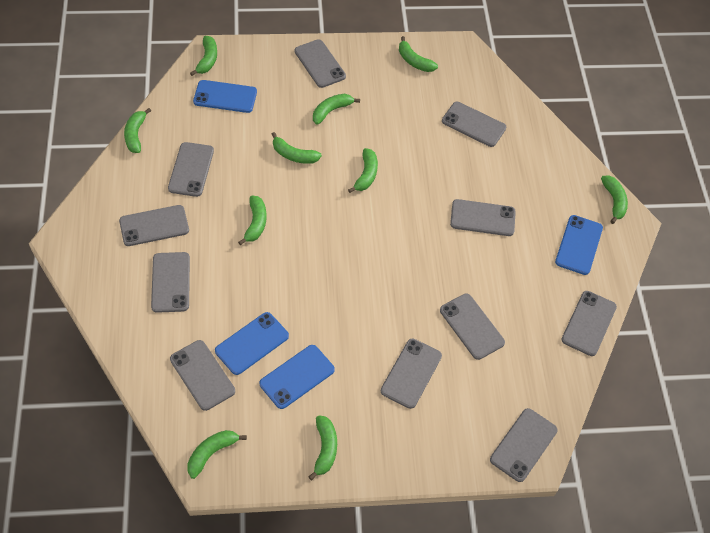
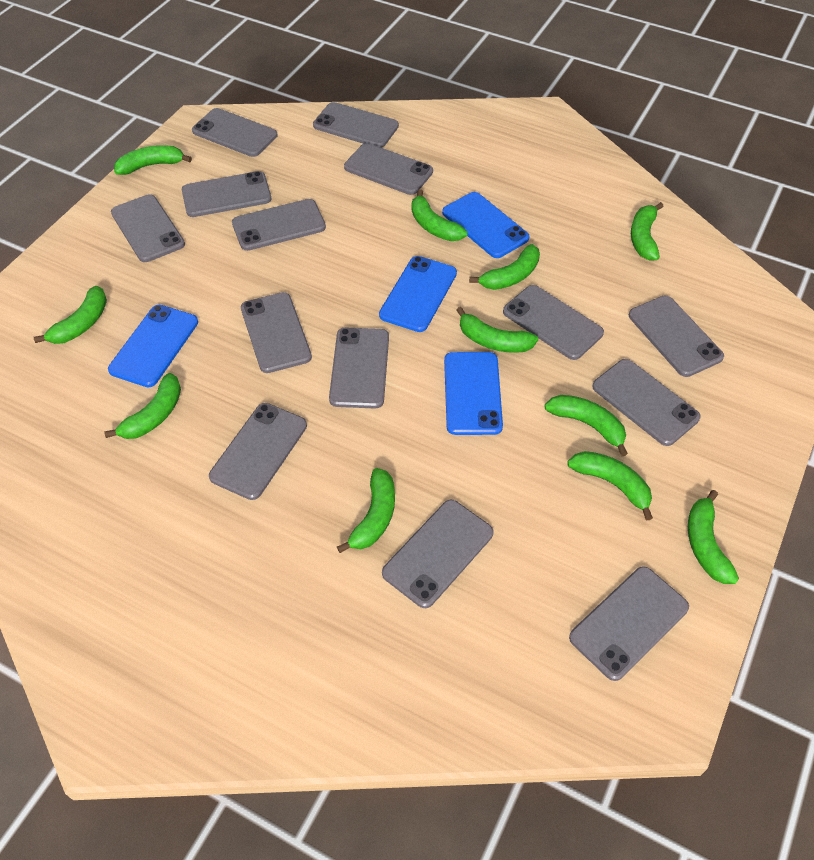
green banana: 10 -> 11
grey phone: 11 -> 14

